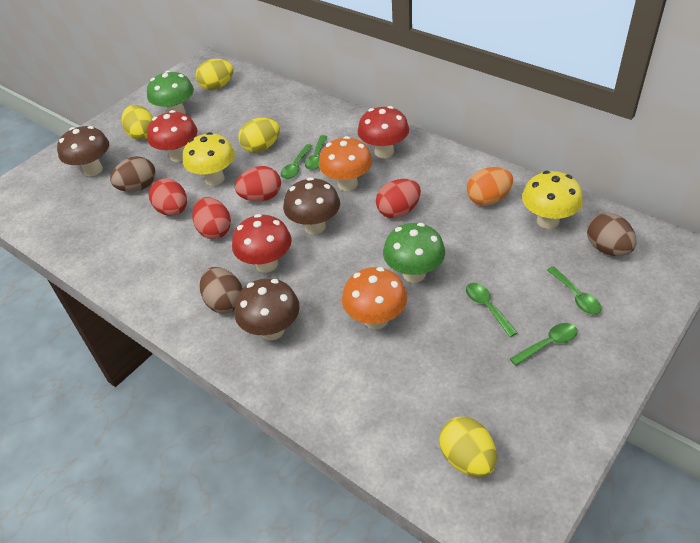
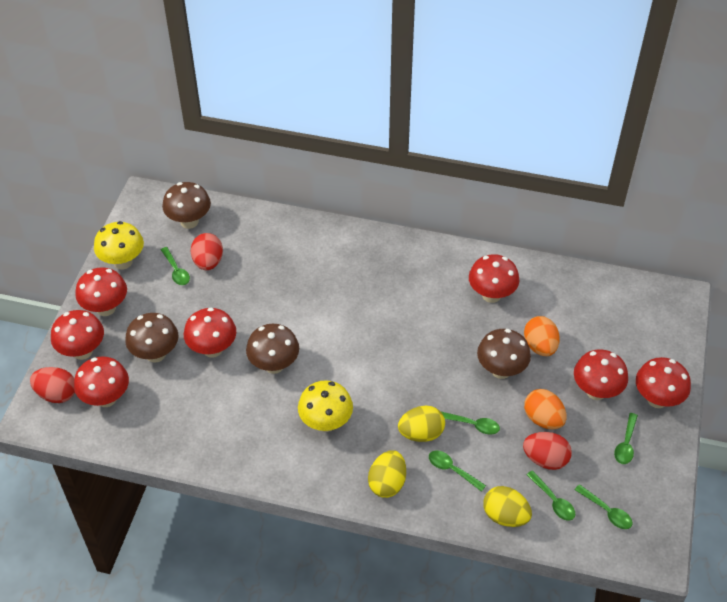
brown egg: 3 -> 0
brown mushroom: 3 -> 4
green mushroom: 2 -> 0
green spoon: 5 -> 6
orange egg: 1 -> 2
orange mushroom: 2 -> 0
red egg: 4 -> 3
red mushroom: 3 -> 7
yellow egg: 4 -> 3

